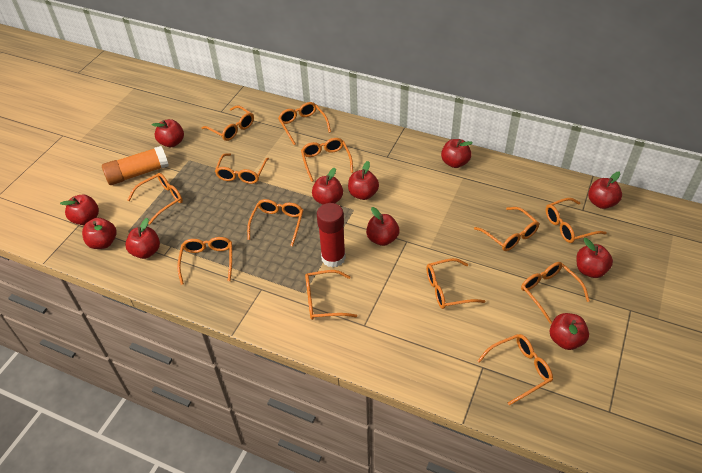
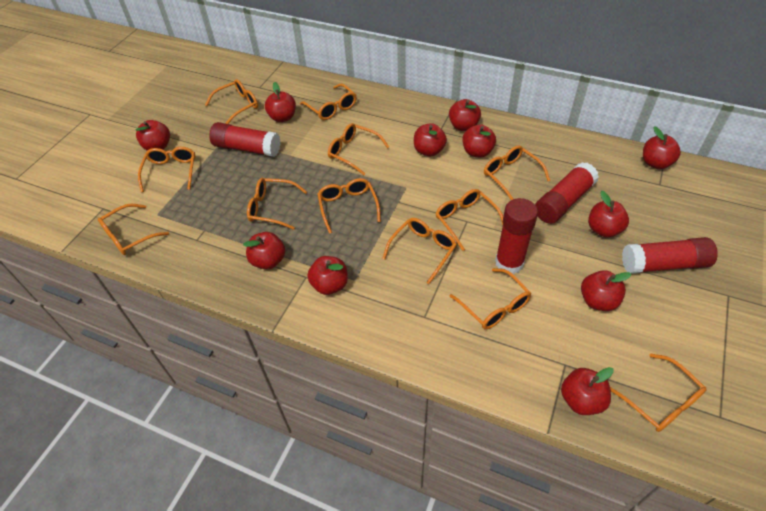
orange glasses: 13 -> 12
orange glue stick: 1 -> 0
red glue stick: 1 -> 4

